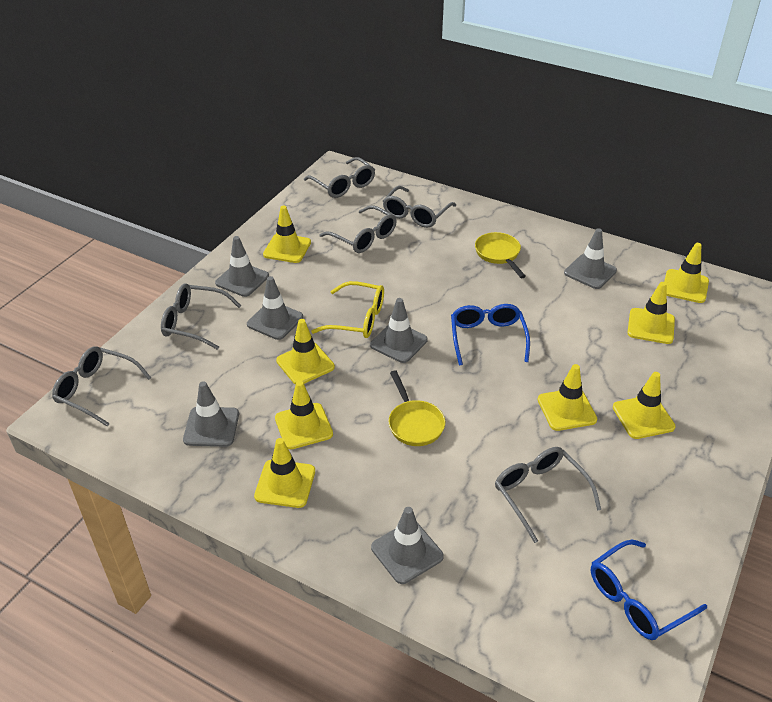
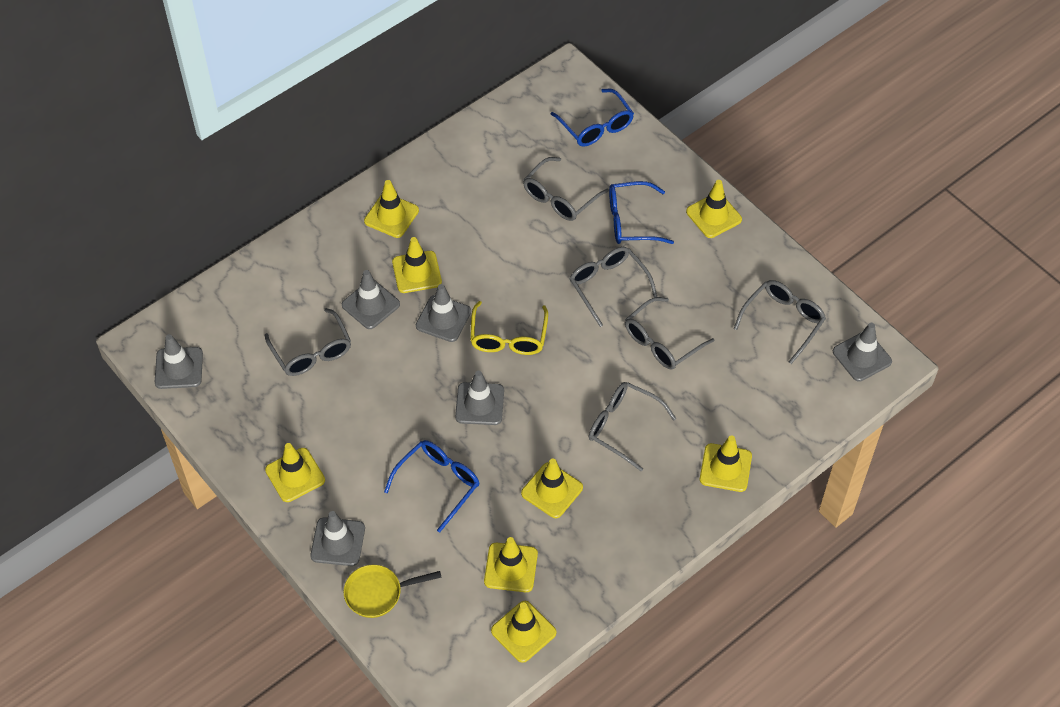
blue glasses: 2 -> 3
yellow pan: 2 -> 1

